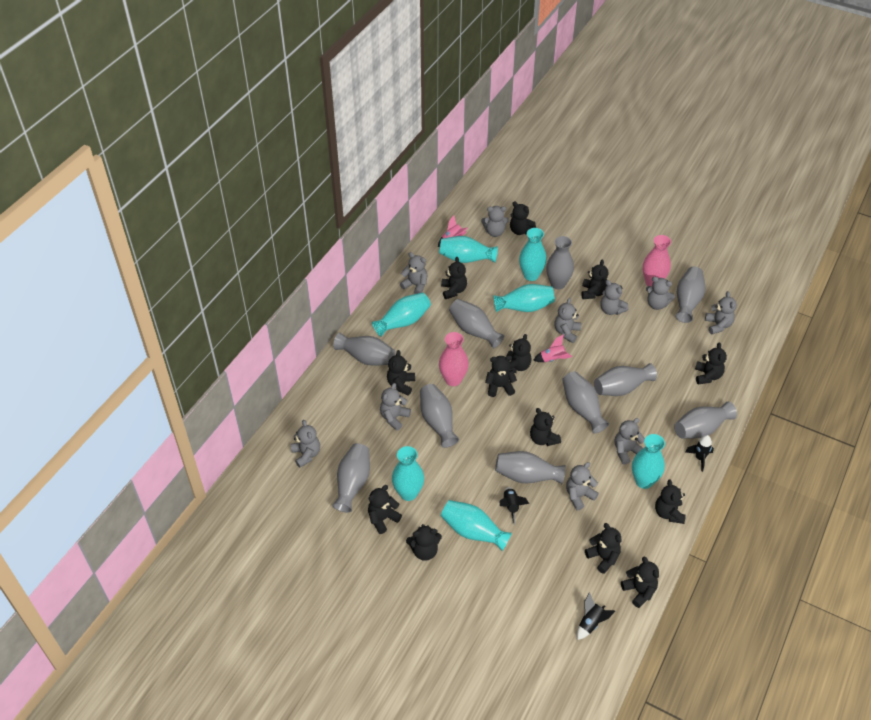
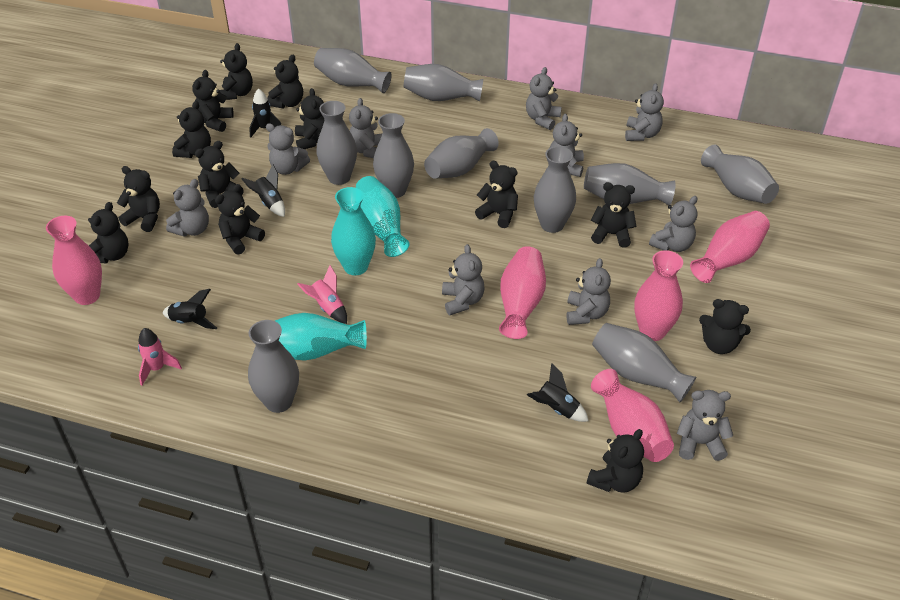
black rocket: 3 -> 4
pink vase: 2 -> 5
turquoise vase: 7 -> 3

